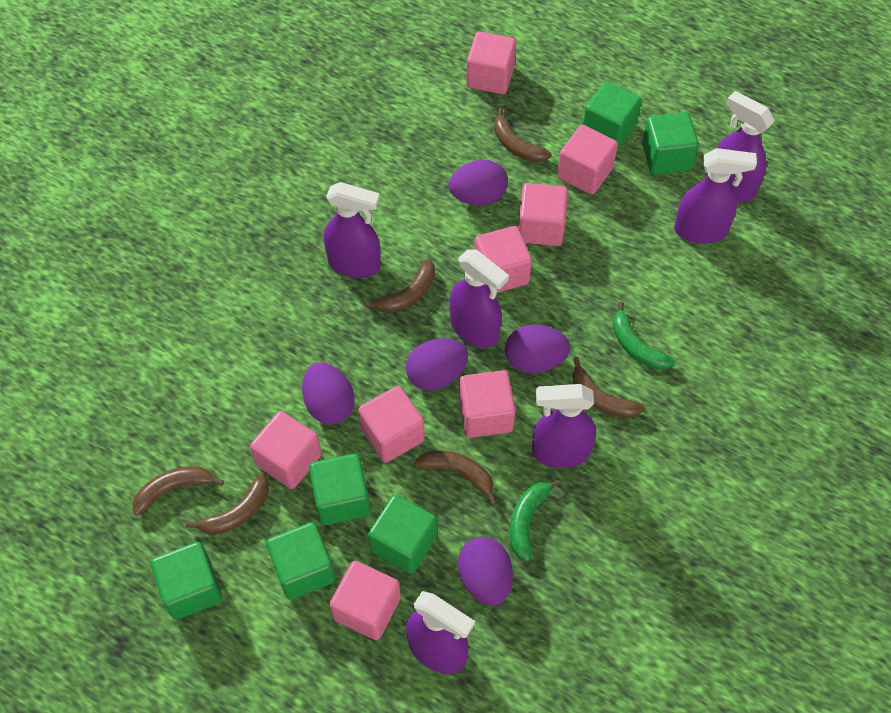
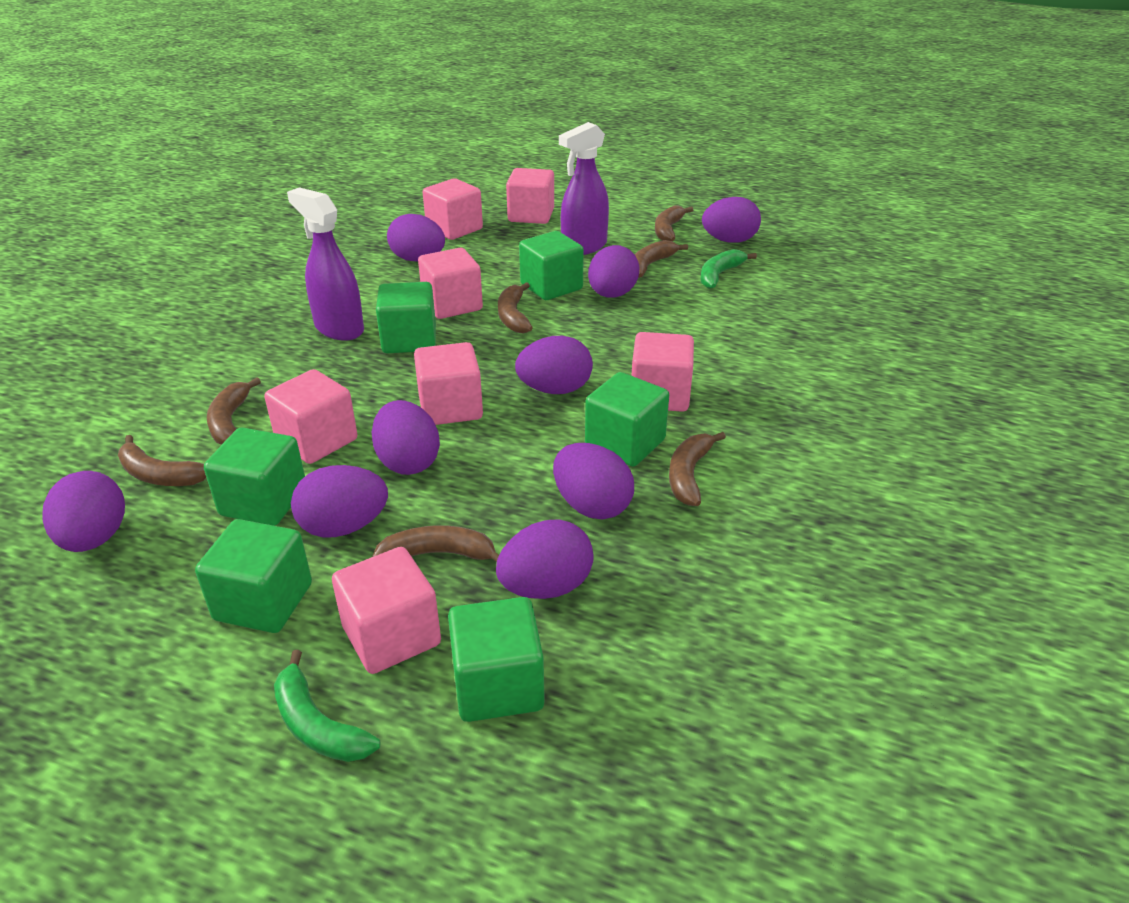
brown banana: 6 -> 7
pink cube: 8 -> 7
purple egg: 5 -> 9
purple spray bottle: 6 -> 2

